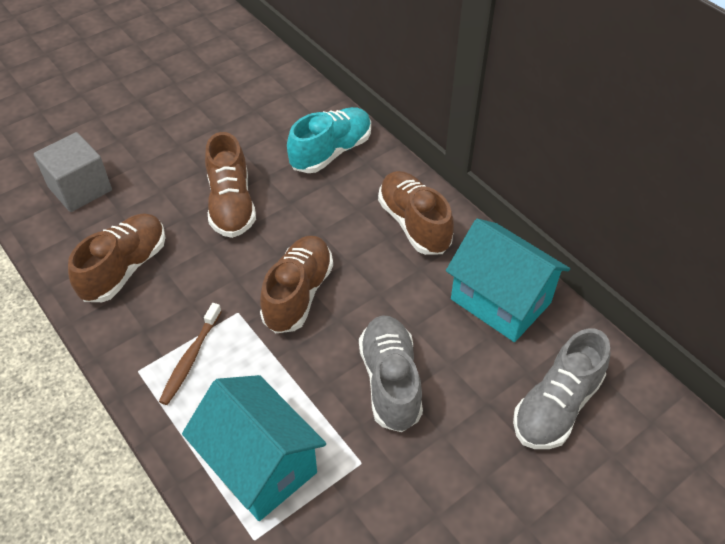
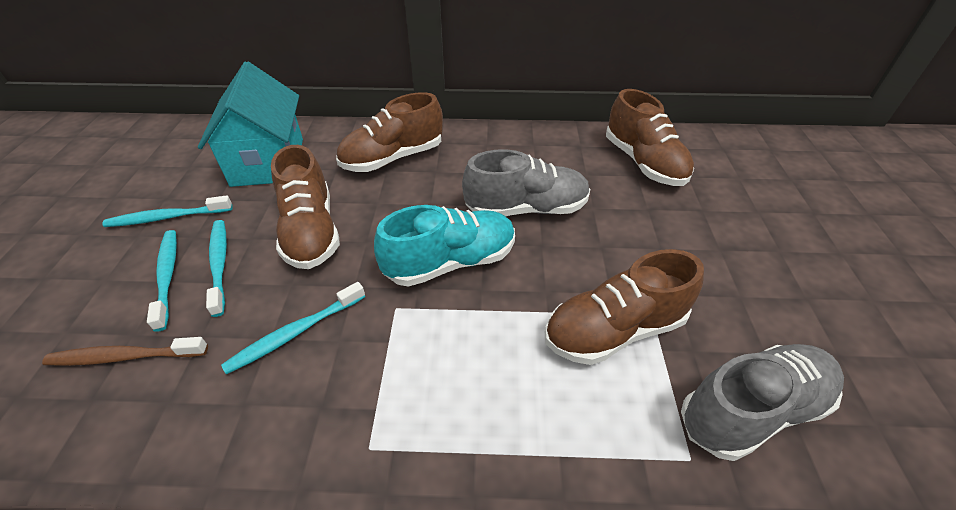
grey cube: 1 -> 0
turquoise house: 2 -> 1
turquoise toothbrush: 0 -> 4

